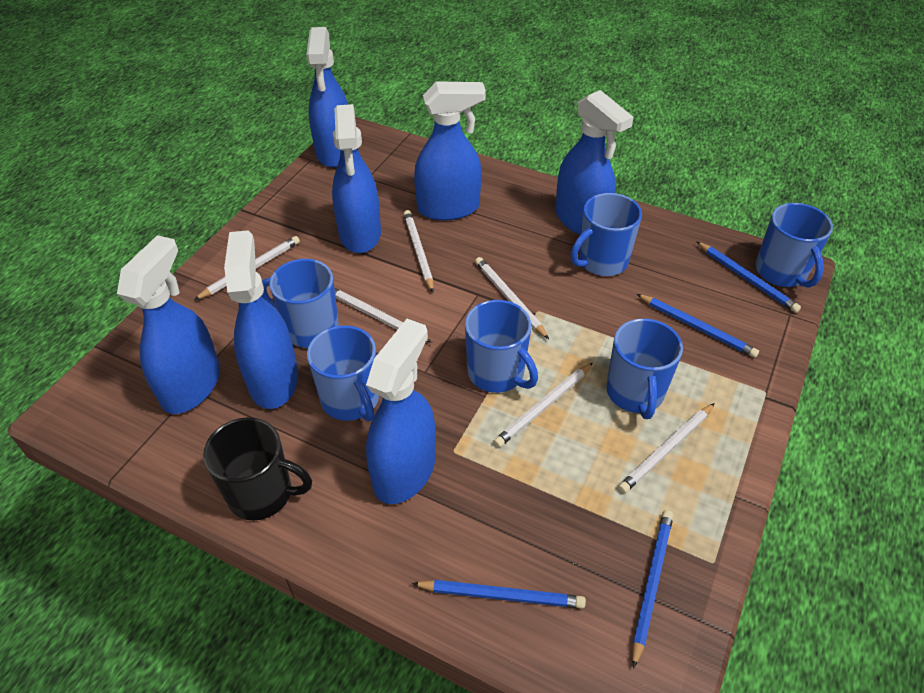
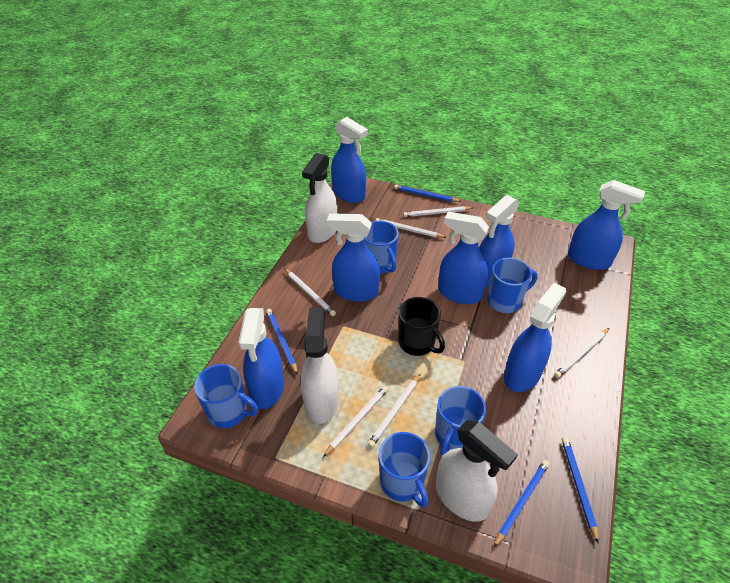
blue mug: 6 -> 5
white spray bottle: 0 -> 3

